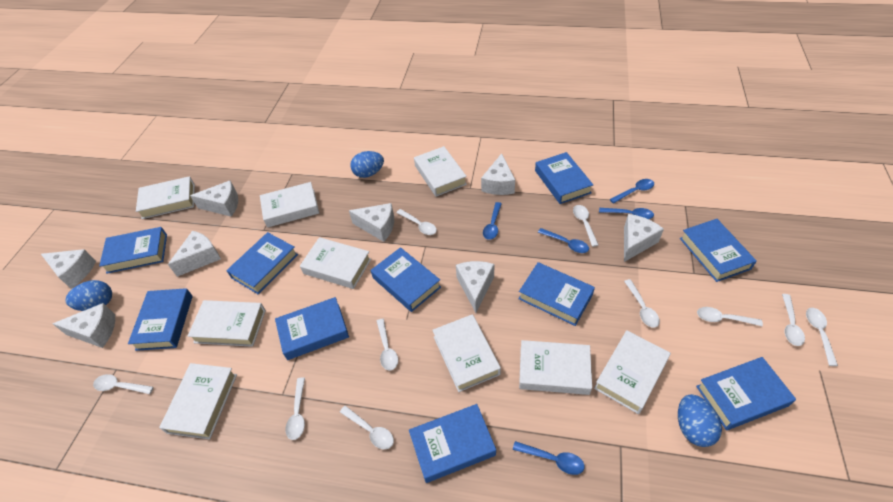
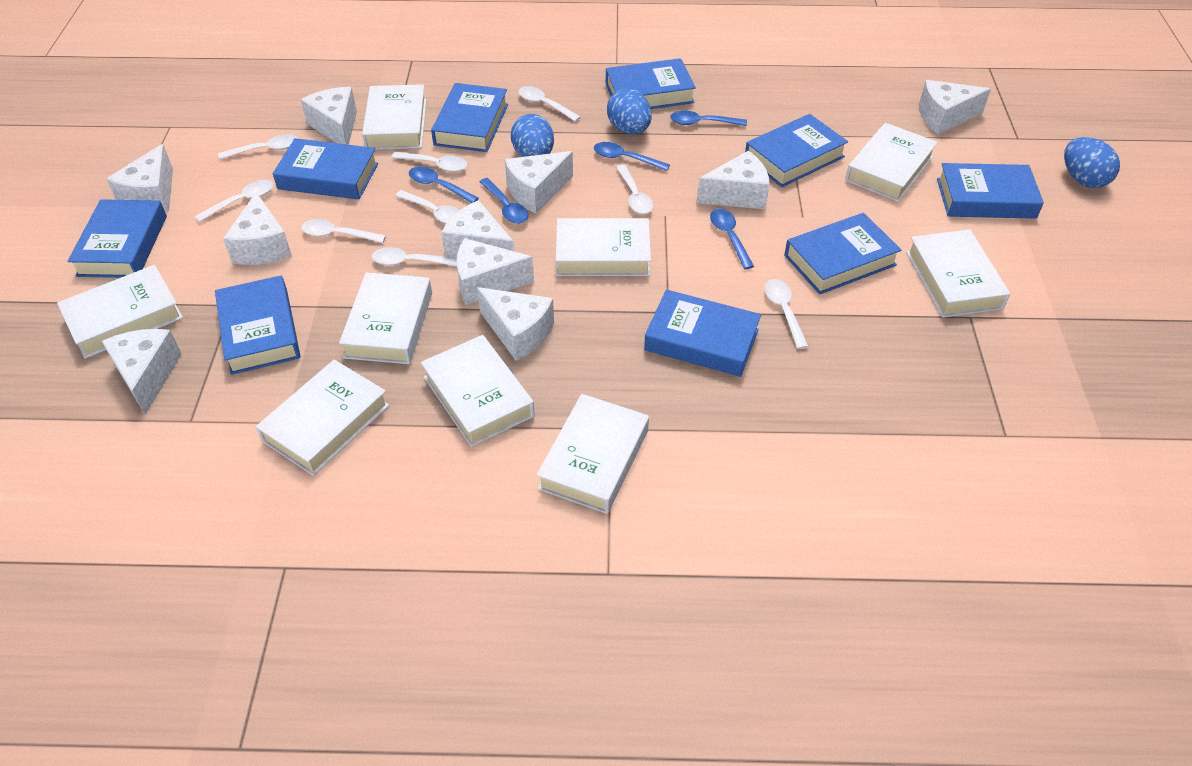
blue book: 10 -> 9
white cheese: 8 -> 10
white spoon: 10 -> 9

